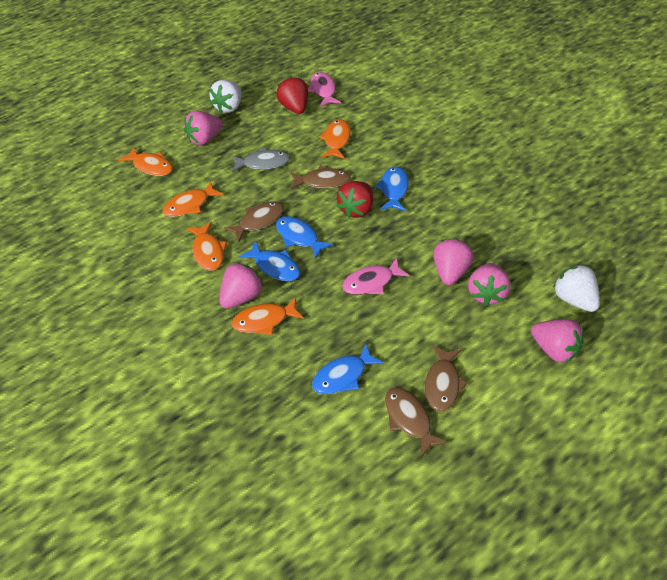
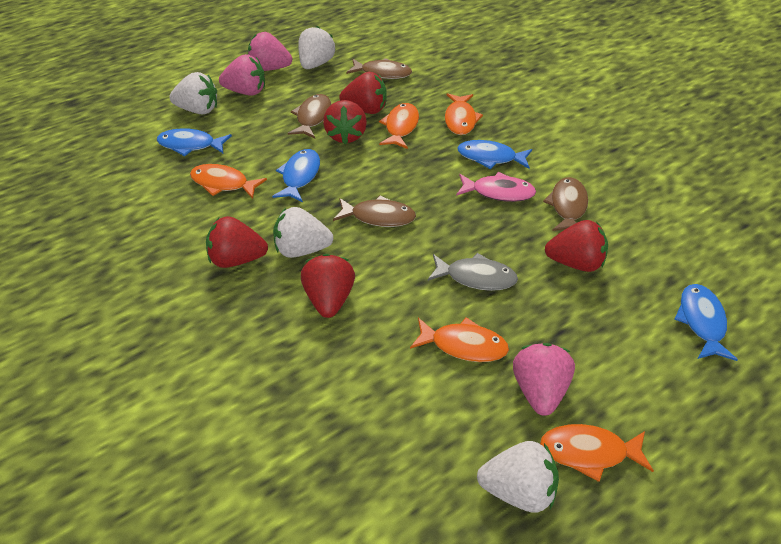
pink fish: 2 -> 1
pink strawberry: 5 -> 3
red strawberry: 2 -> 5
white strawberry: 2 -> 4

